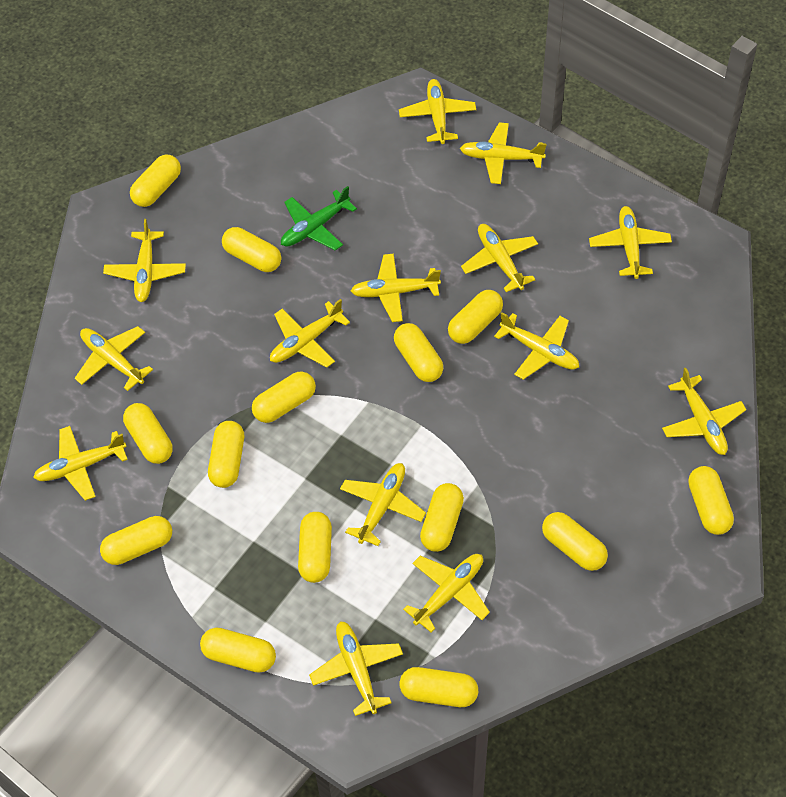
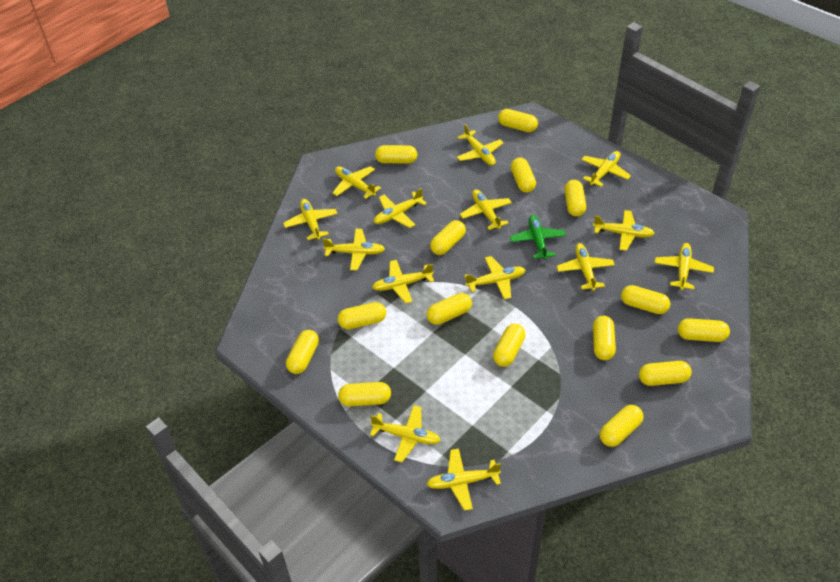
yellow capsule: 14 -> 15

